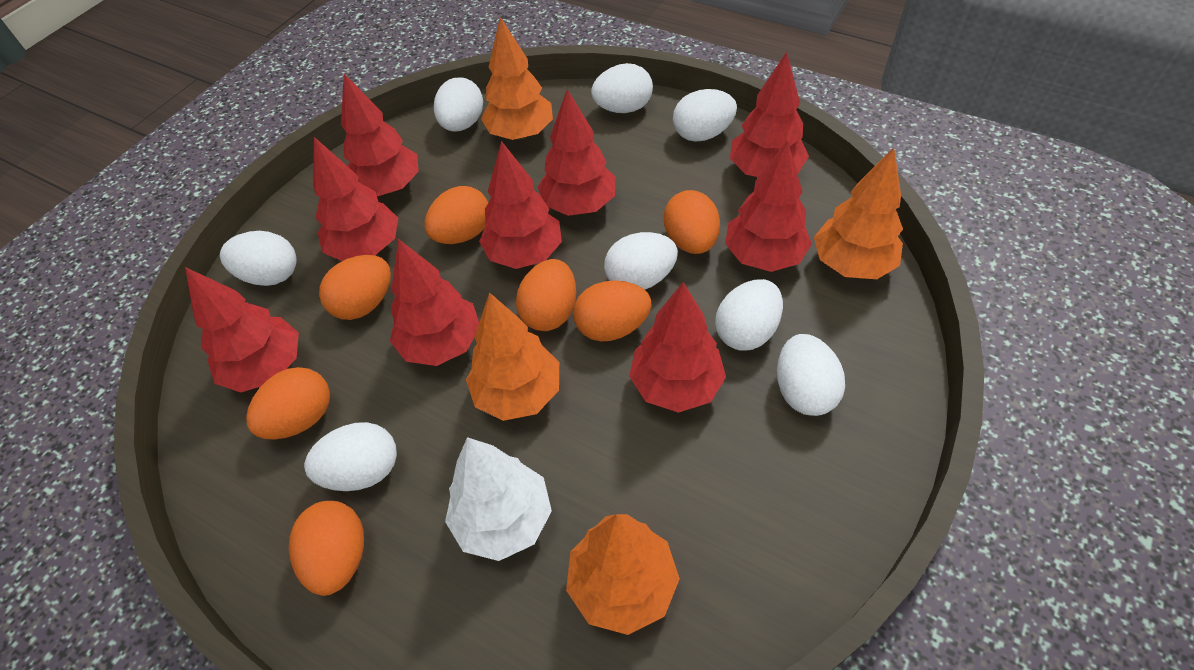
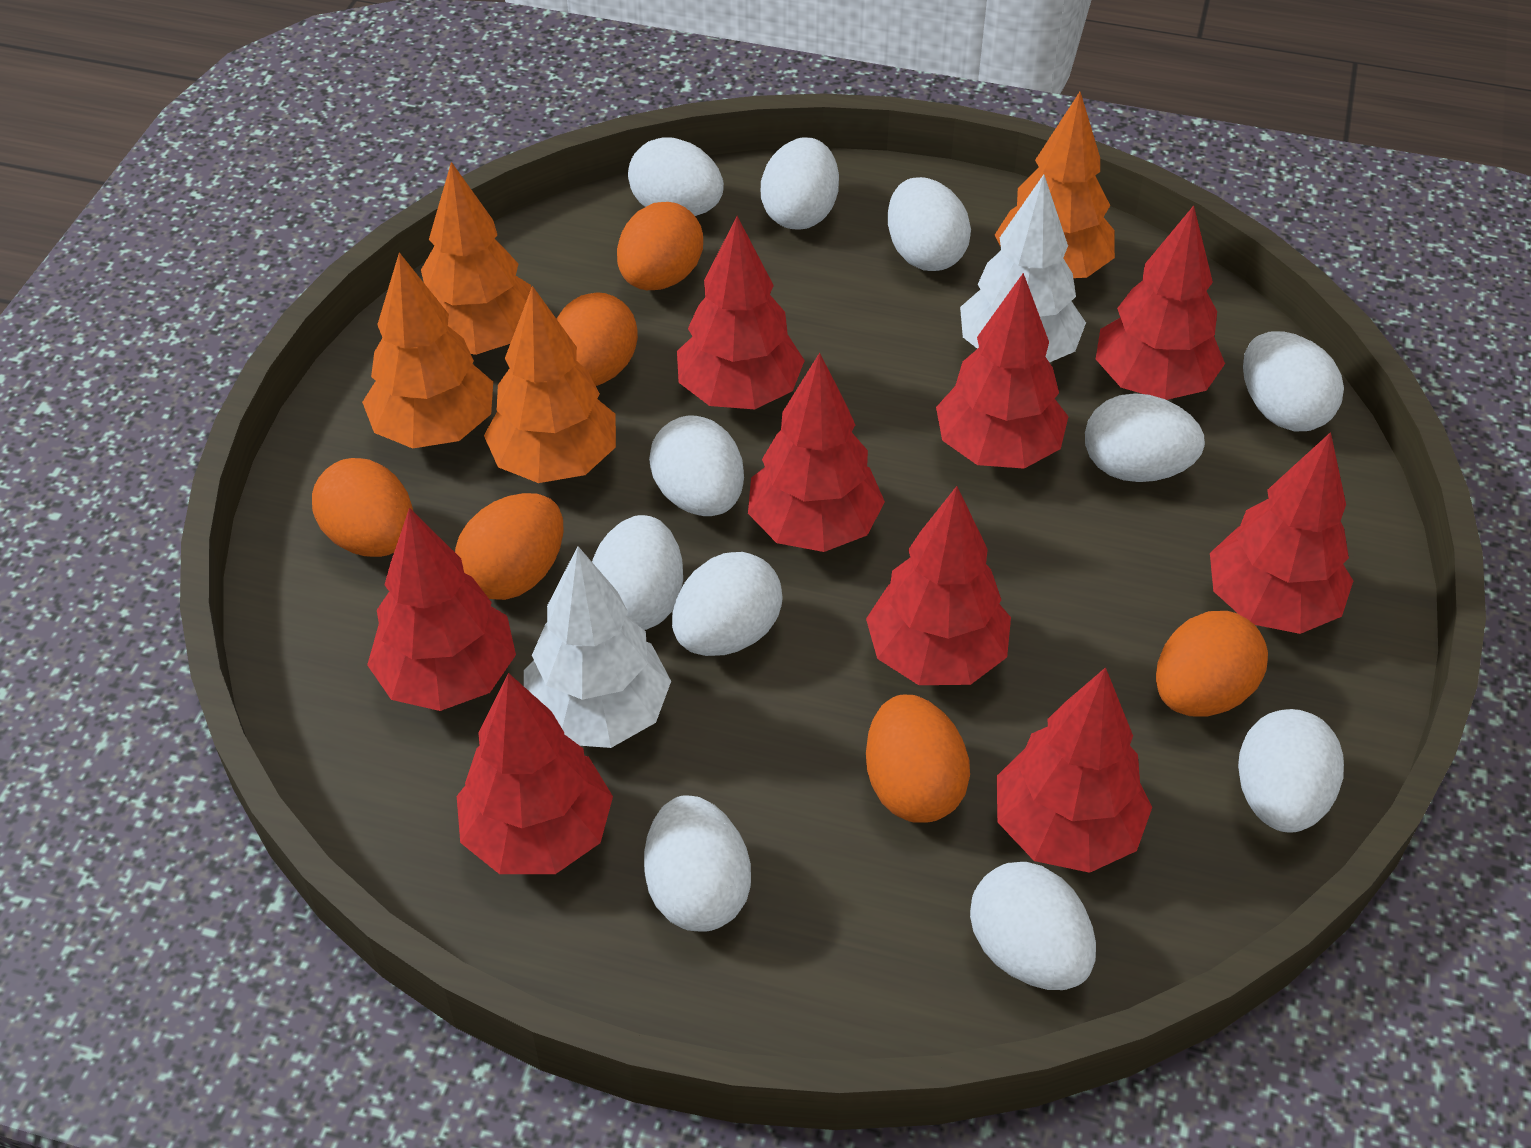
orange egg: 7 -> 6
white egg: 8 -> 11
white tree: 1 -> 2

